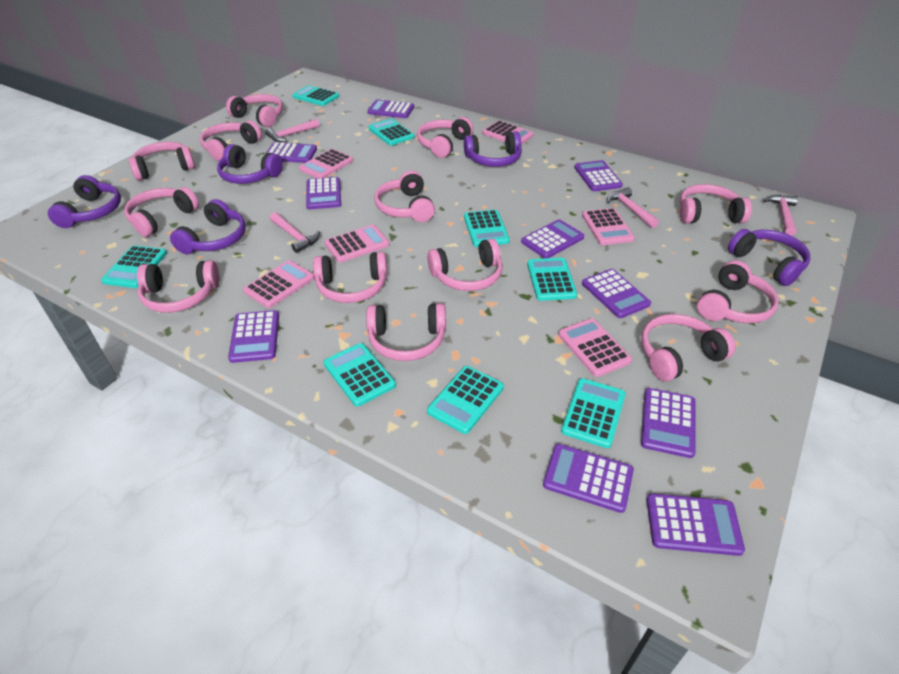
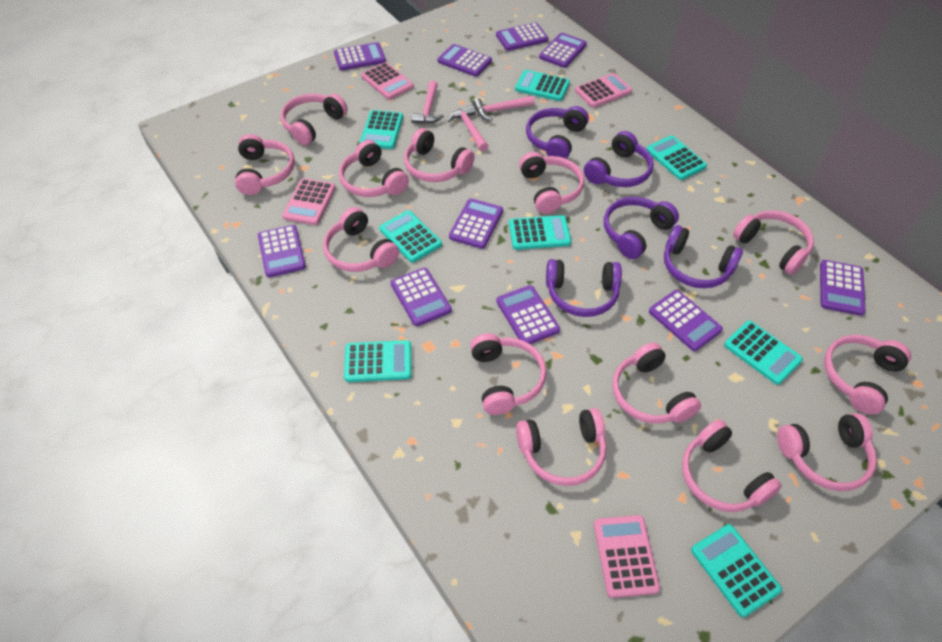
pink calculator: 6 -> 4
pink hammer: 4 -> 3

